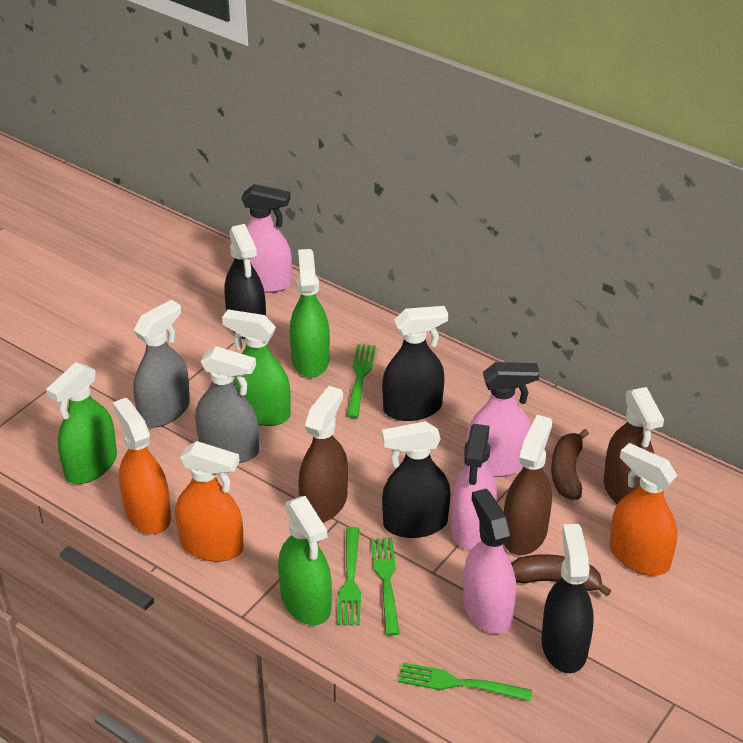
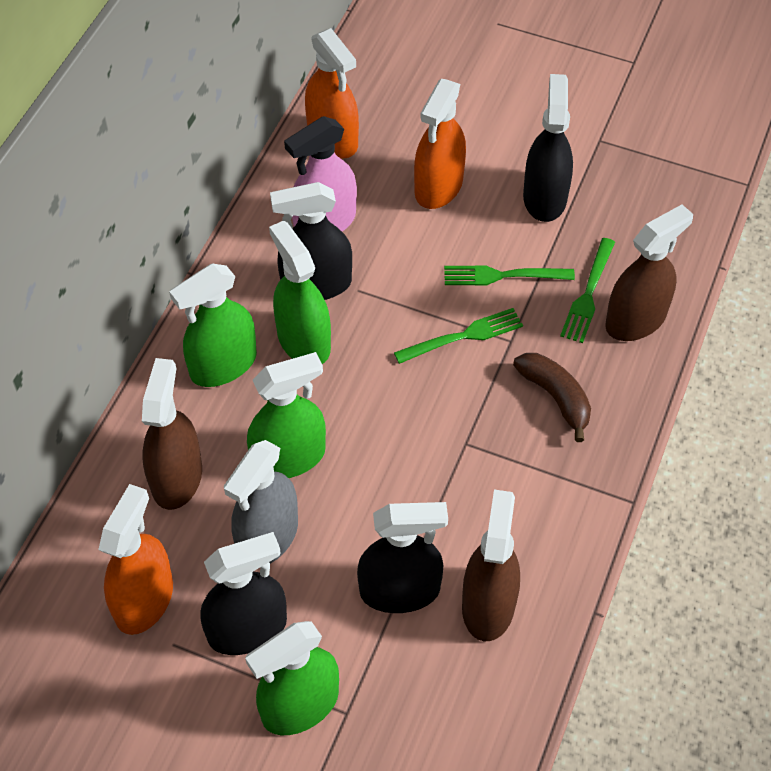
brown banana: 2 -> 1
green fork: 4 -> 3
grey spray bottle: 2 -> 1
pink spray bottle: 4 -> 1

